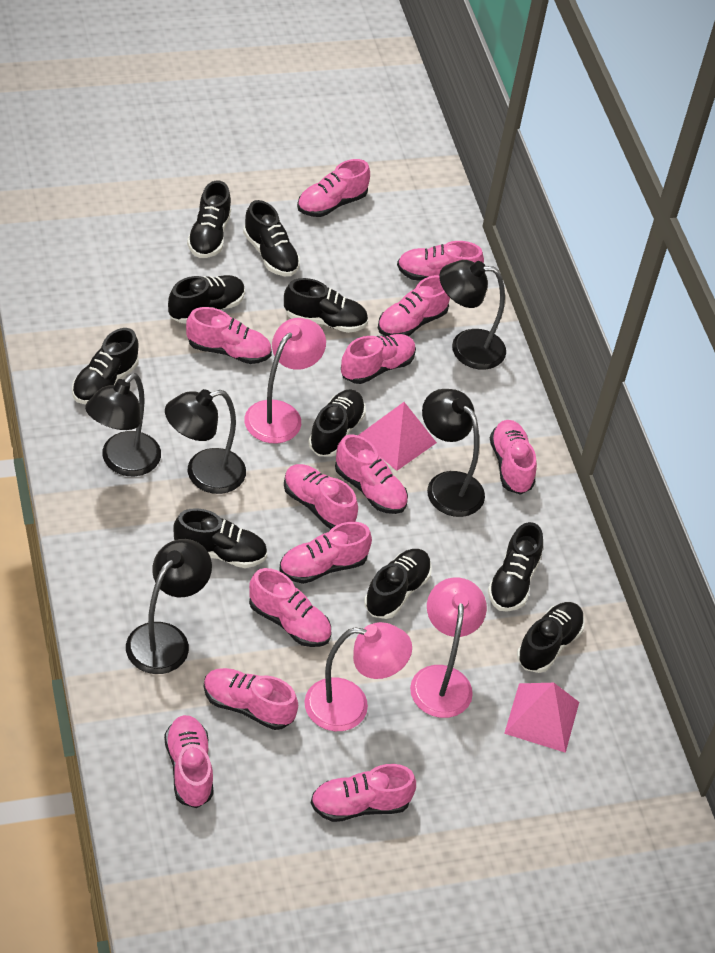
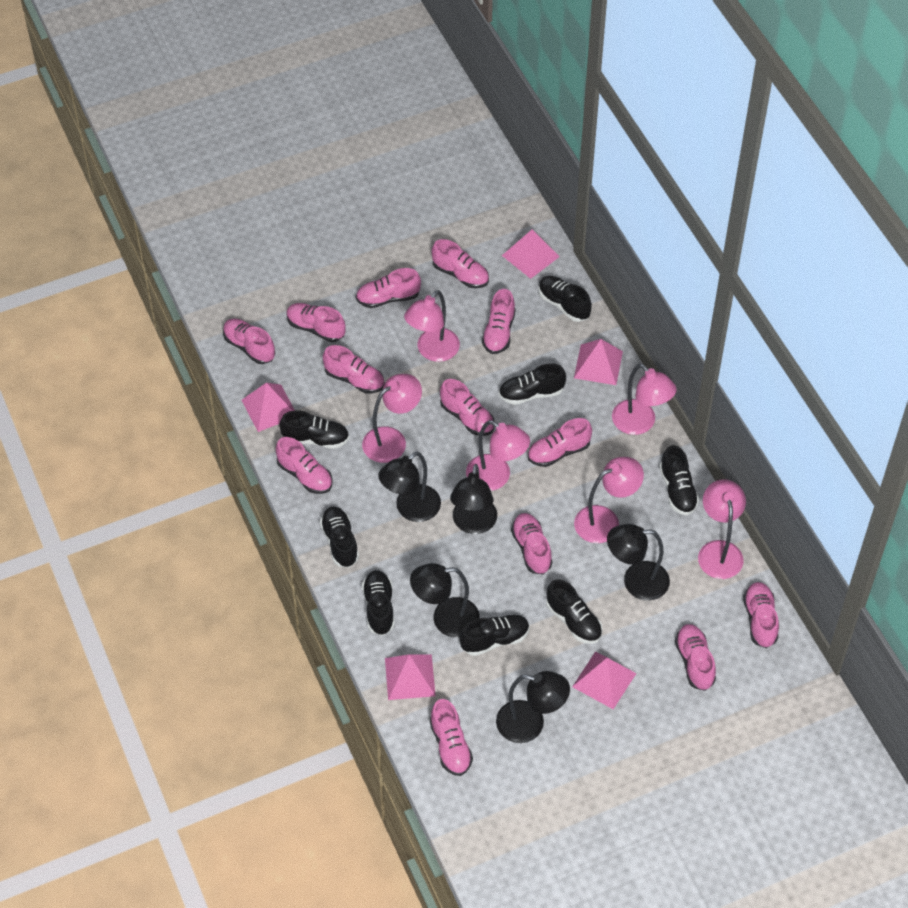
black shoe: 10 -> 8
pink lamp: 3 -> 6
pink pyramid: 2 -> 5

